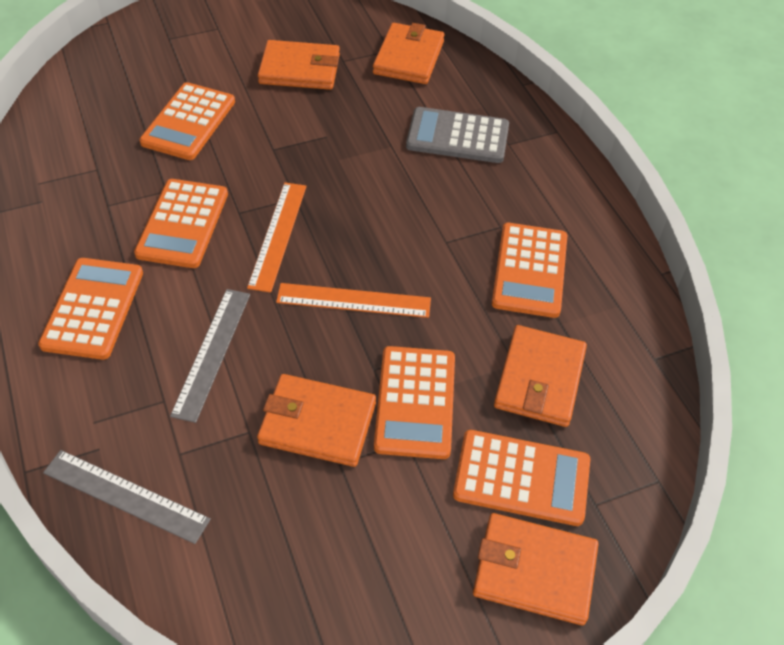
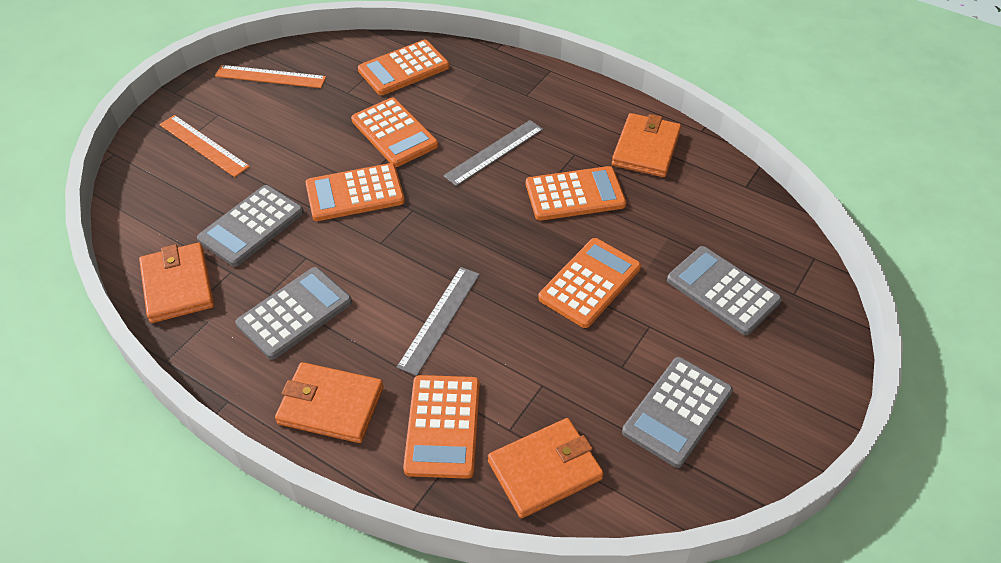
grey calculator: 1 -> 4
orange wallet: 5 -> 4

